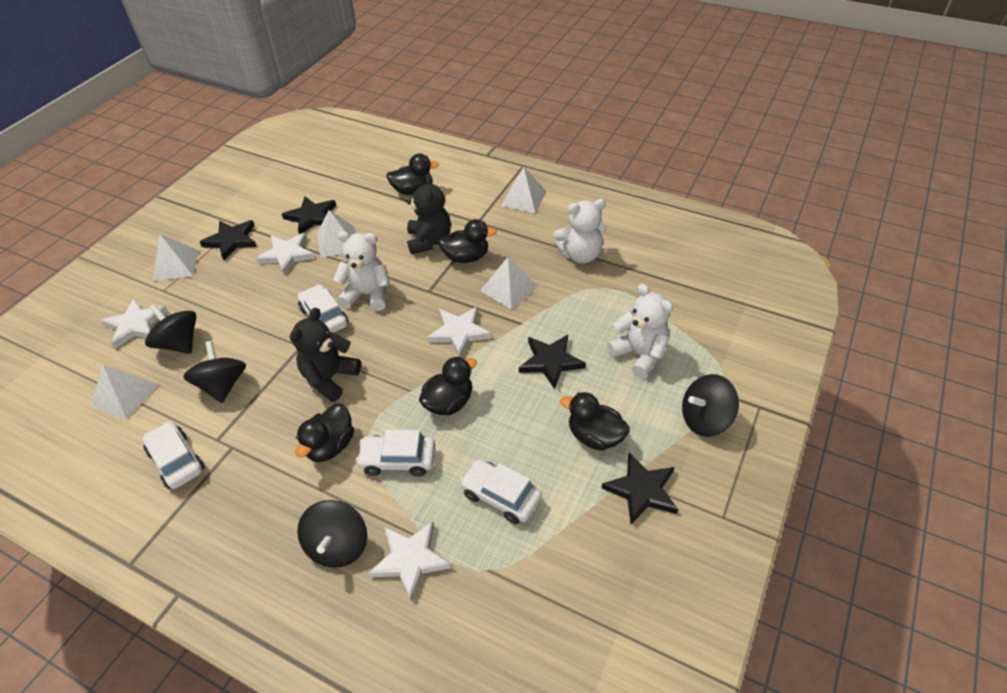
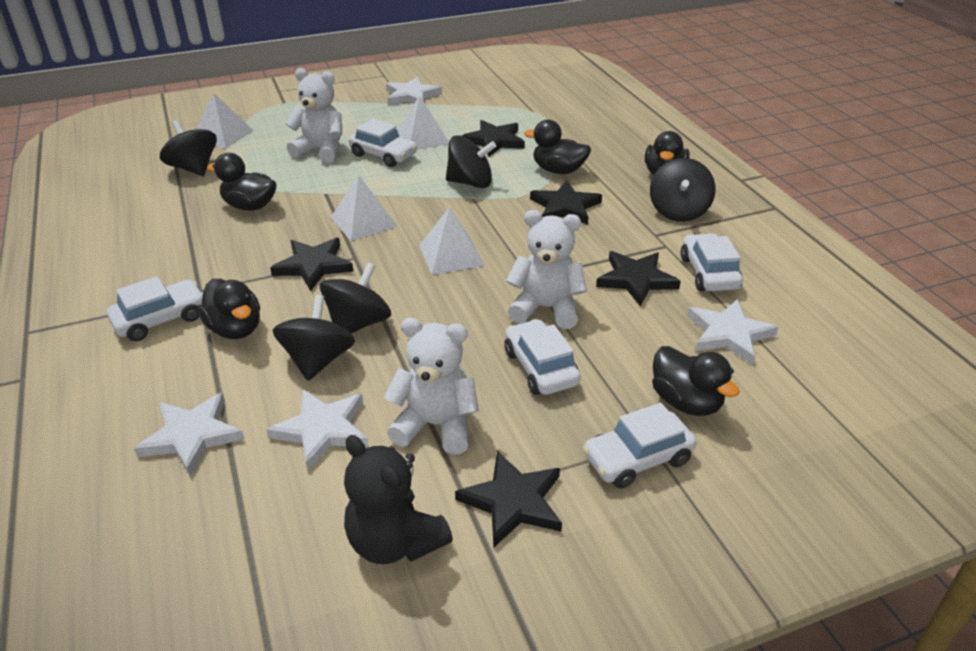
black spinning top: 4 -> 5
black star: 4 -> 5
black teddy bear: 2 -> 1
white car: 4 -> 5
white pyramid: 5 -> 4

